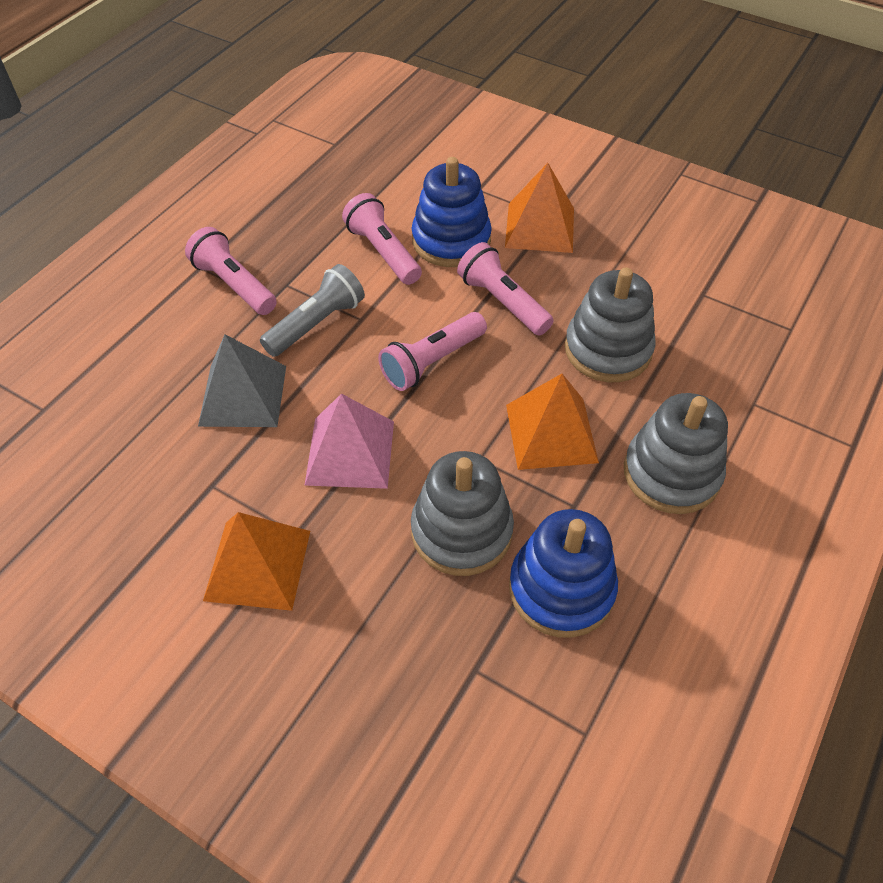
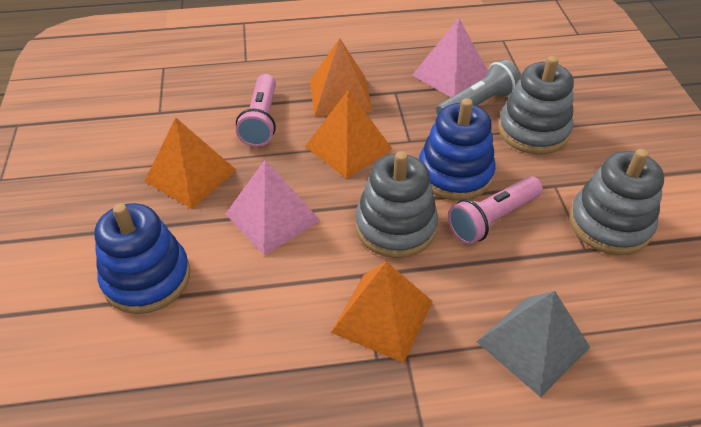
orange pyramid: 3 -> 4
pink flashlight: 4 -> 2
pink pyramid: 1 -> 2

